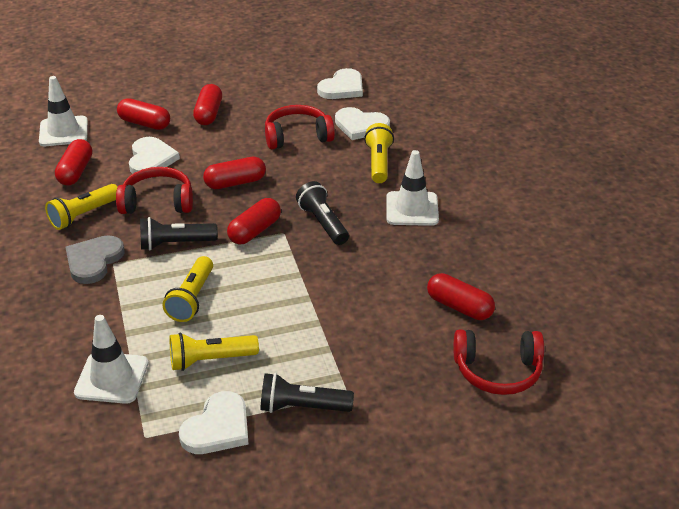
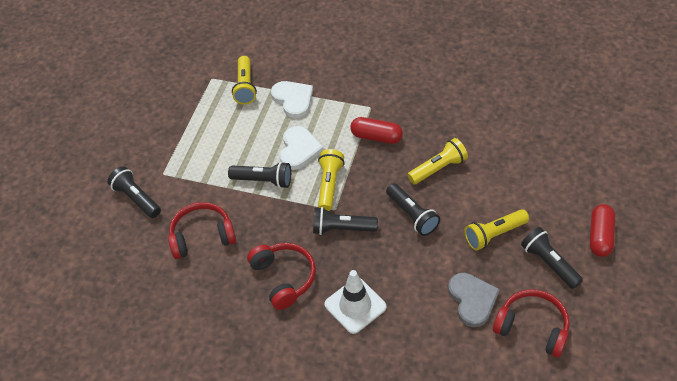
black flashlight: 3 -> 5
red capsule: 6 -> 2
white heart: 4 -> 2
white traffic cone: 3 -> 1

